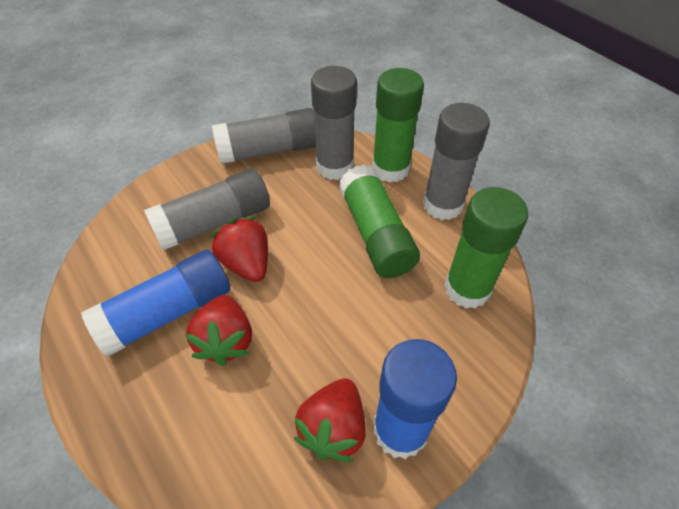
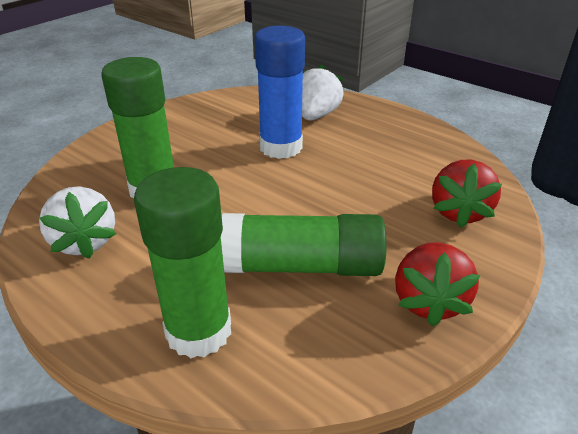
blue glue stick: 2 -> 1
grey glue stick: 4 -> 0
red strawberry: 3 -> 2
white strawberry: 0 -> 2

